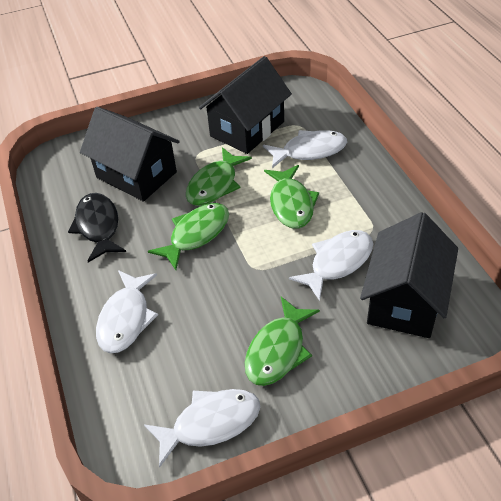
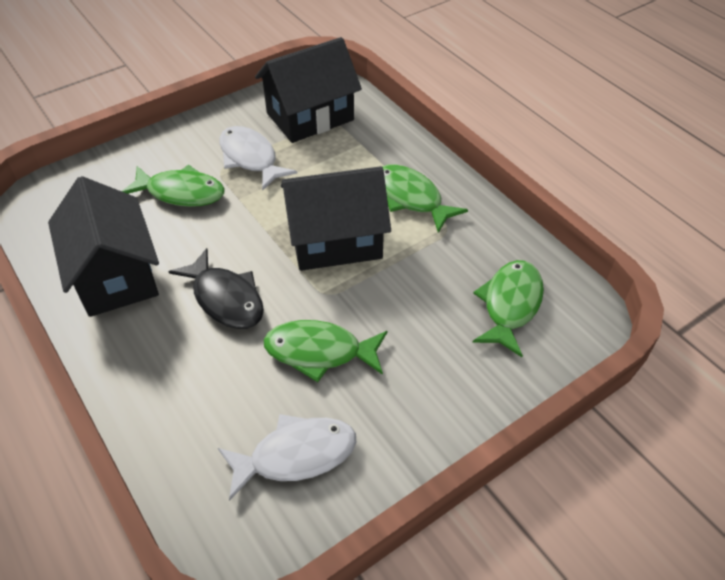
white fish: 4 -> 2

